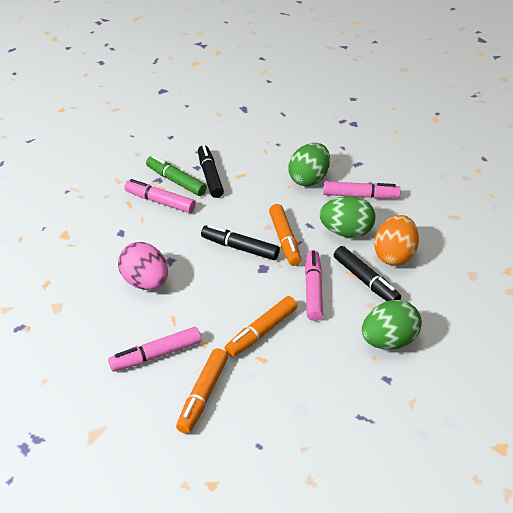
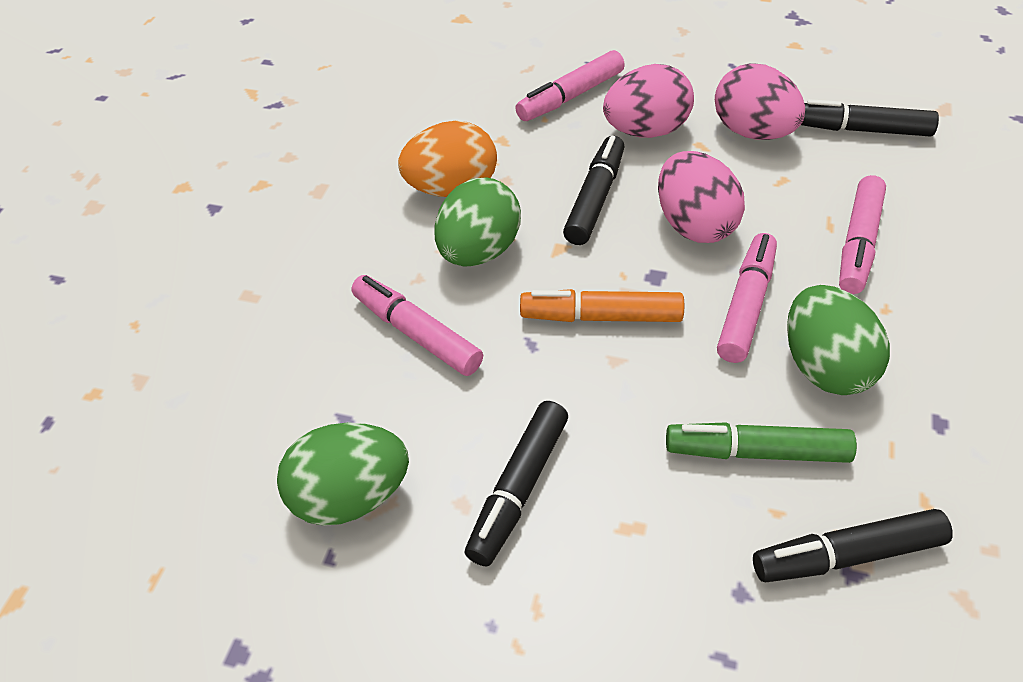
black marker: 3 -> 4
orange marker: 3 -> 1
pink egg: 1 -> 3

